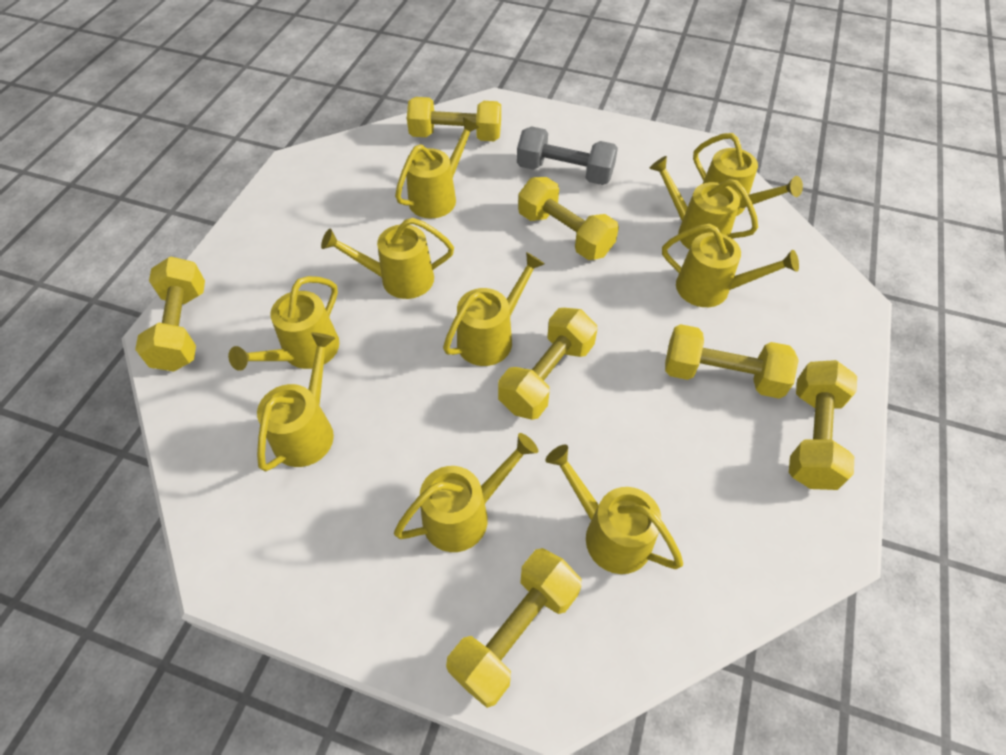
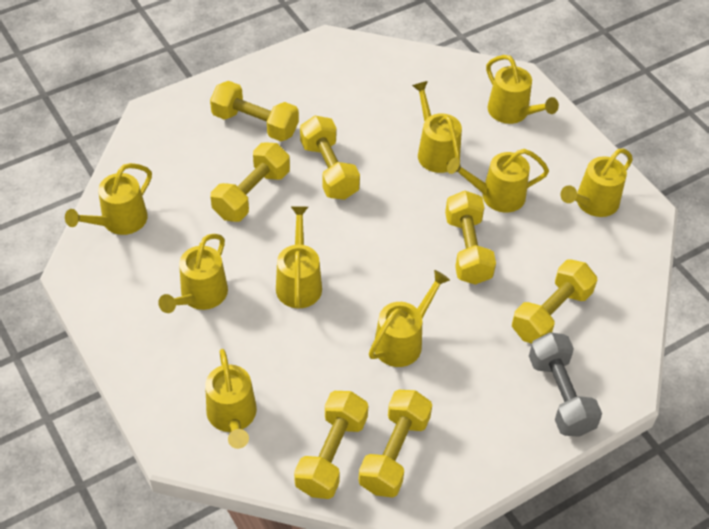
yellow watering can: 10 -> 9

